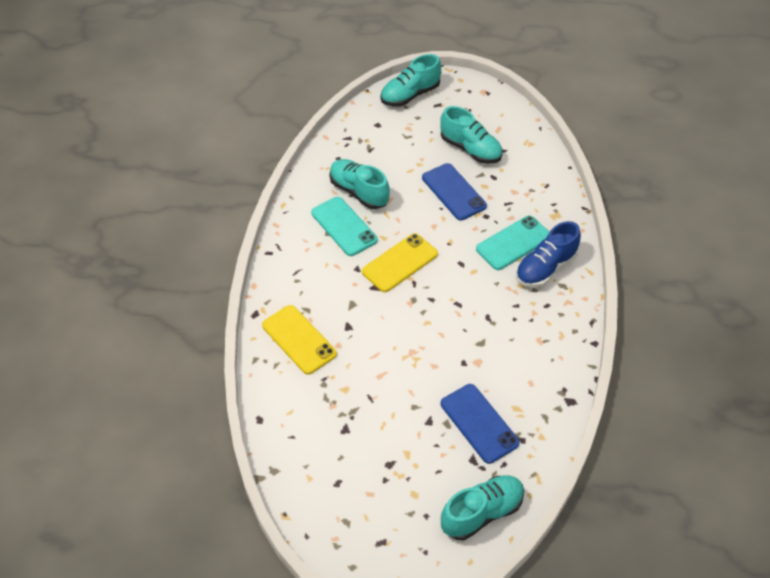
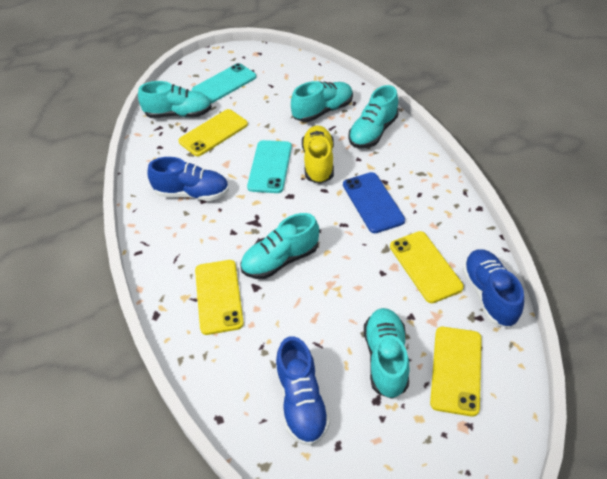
blue phone: 2 -> 1
blue shoe: 1 -> 3
turquoise shoe: 4 -> 5
yellow phone: 2 -> 4
yellow shoe: 0 -> 1

